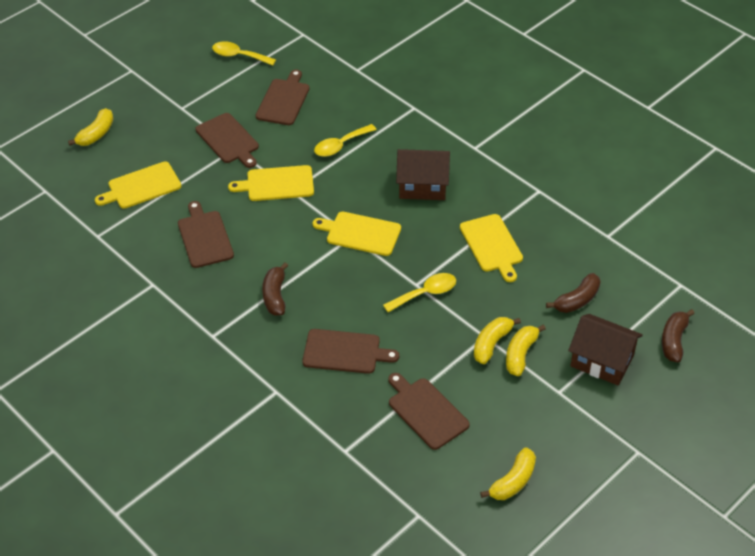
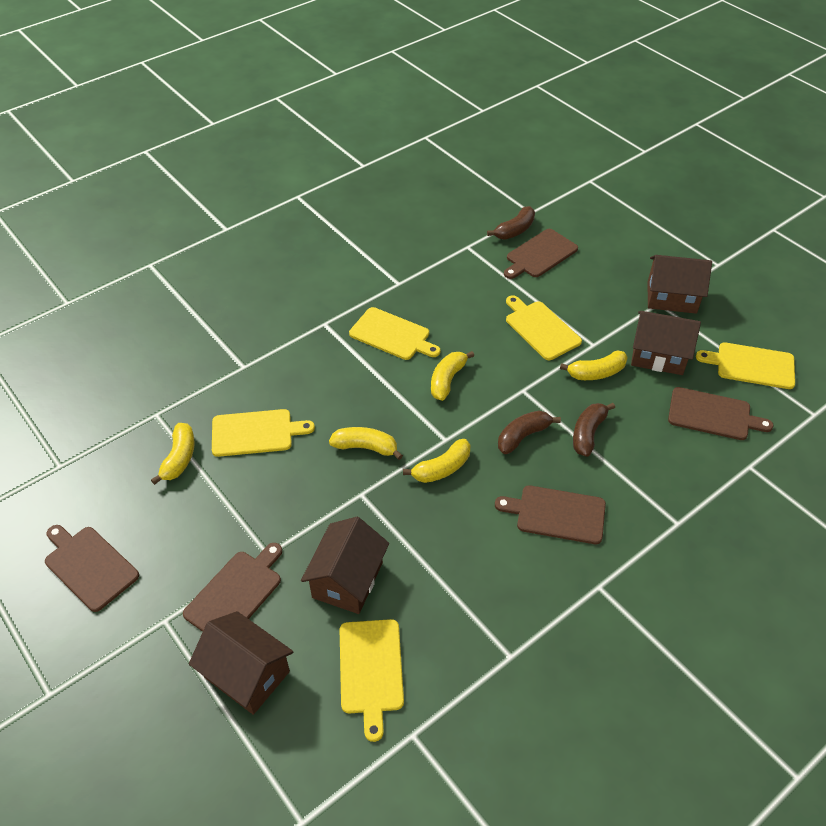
brown house: 2 -> 4
yellow banana: 4 -> 5
yellow cutting board: 4 -> 5
yellow spoon: 3 -> 0

